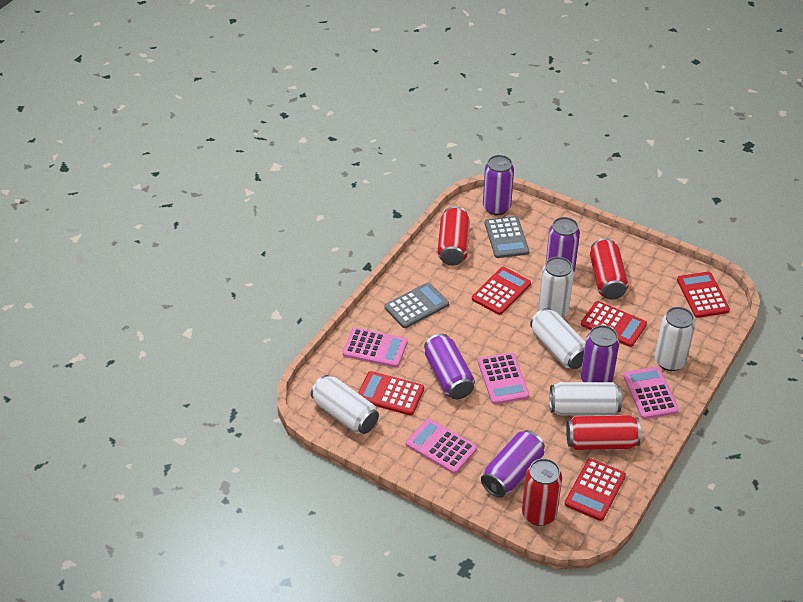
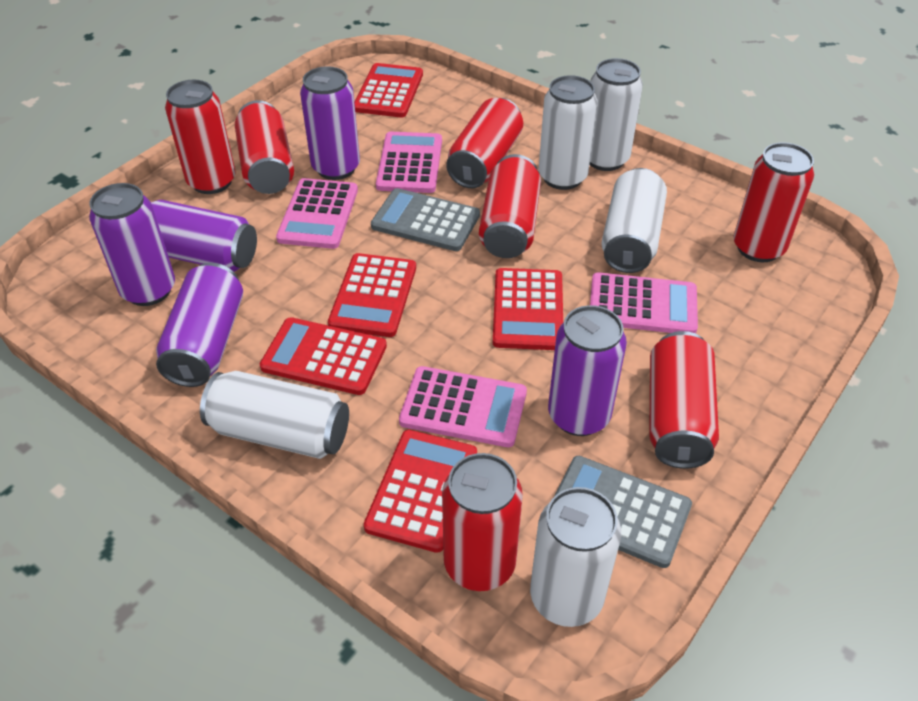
red can: 4 -> 7

